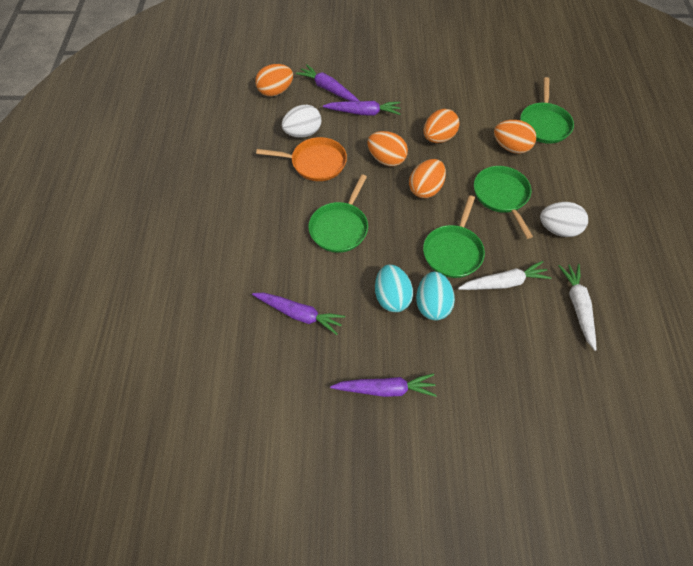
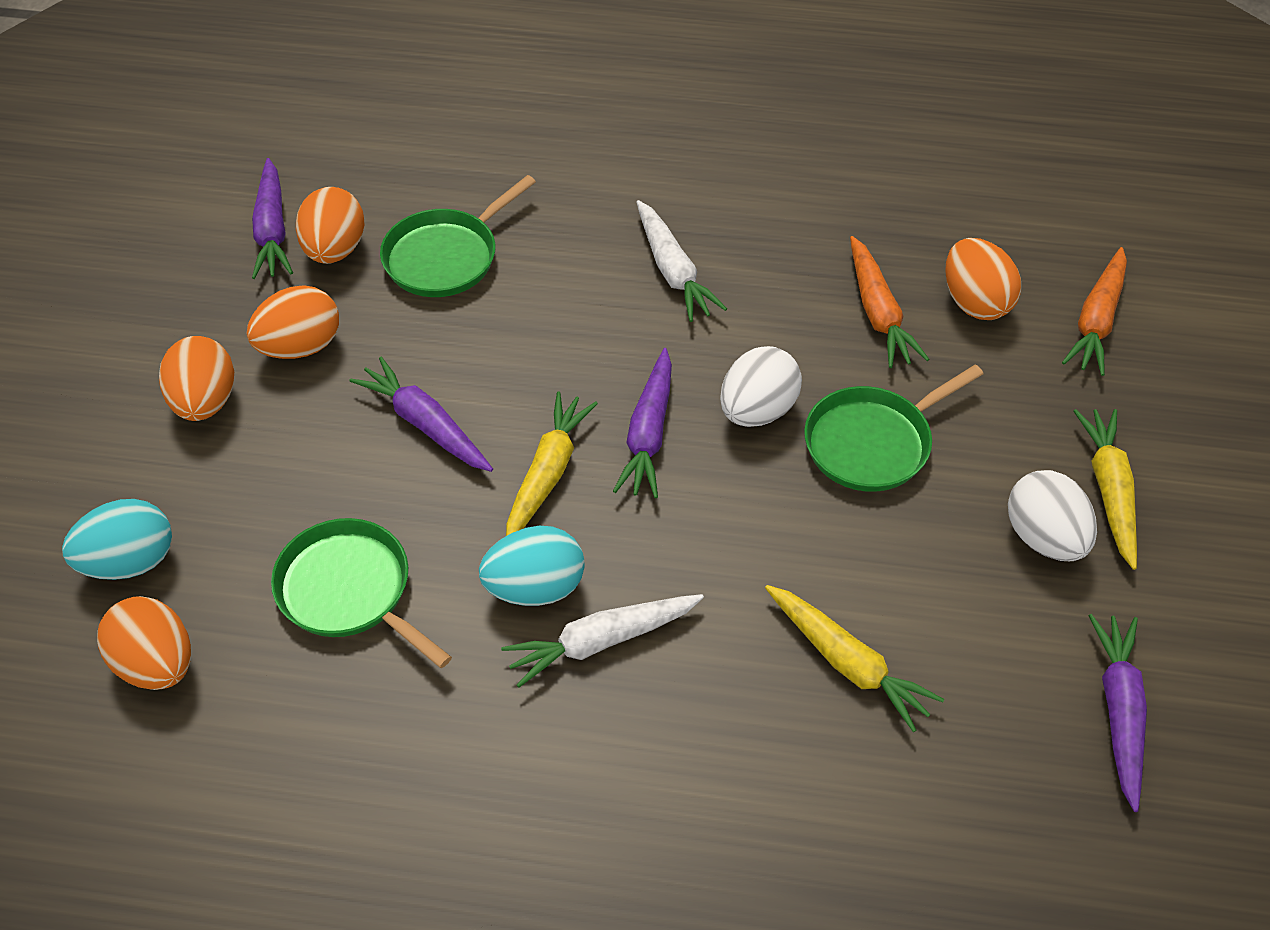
green pan: 4 -> 3
orange carrot: 0 -> 2
orange pan: 1 -> 0
yellow carrot: 0 -> 3

